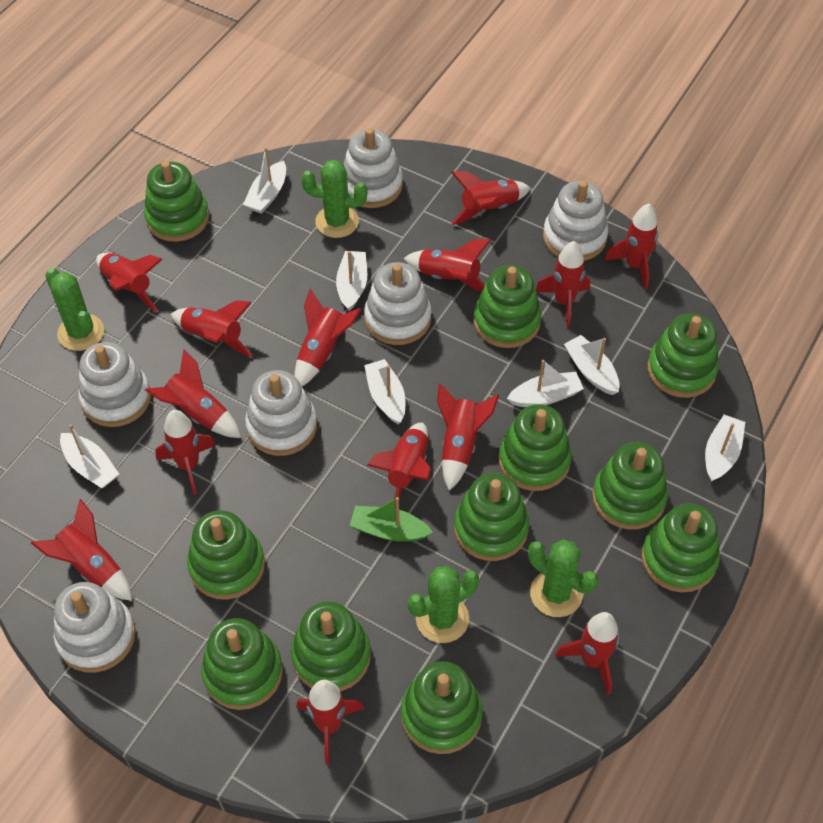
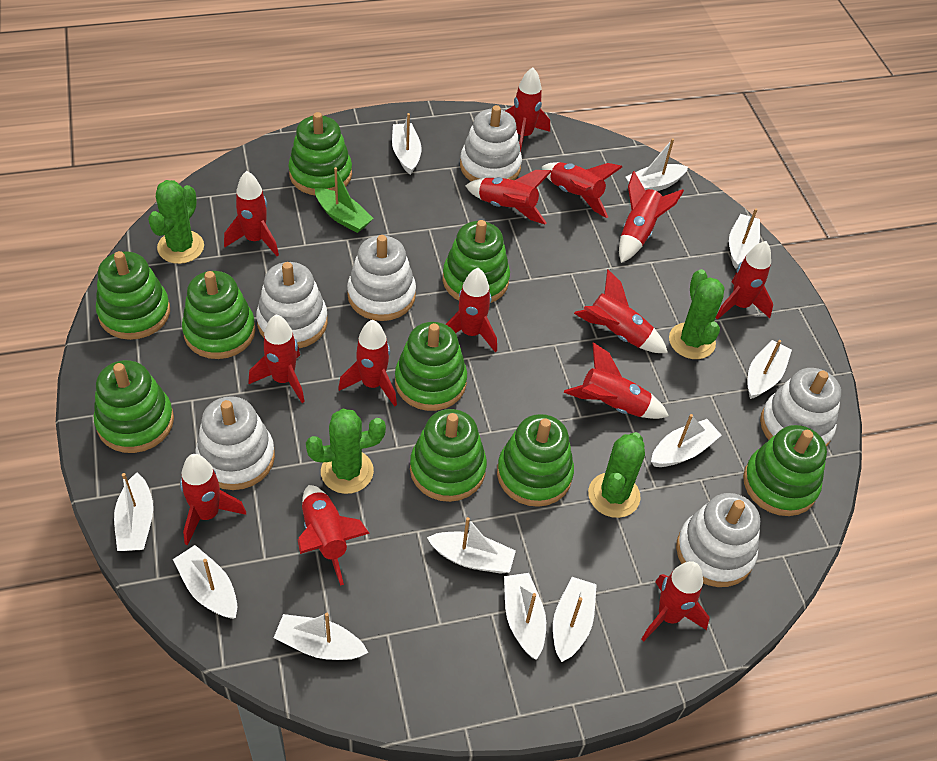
green stacking toy: 11 -> 9
white boat: 7 -> 11

